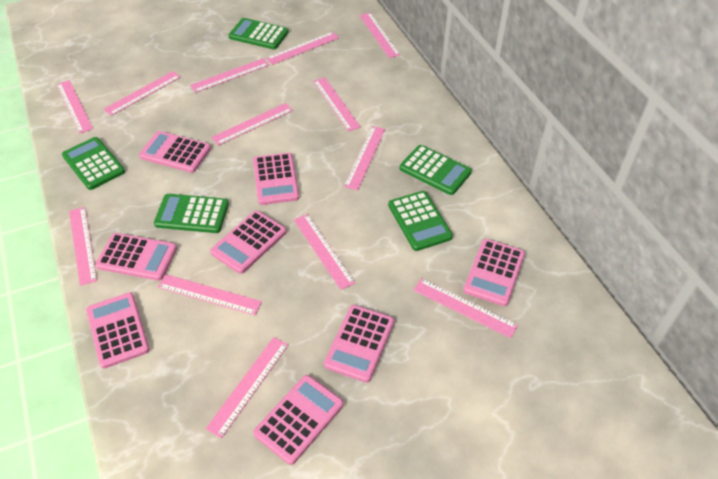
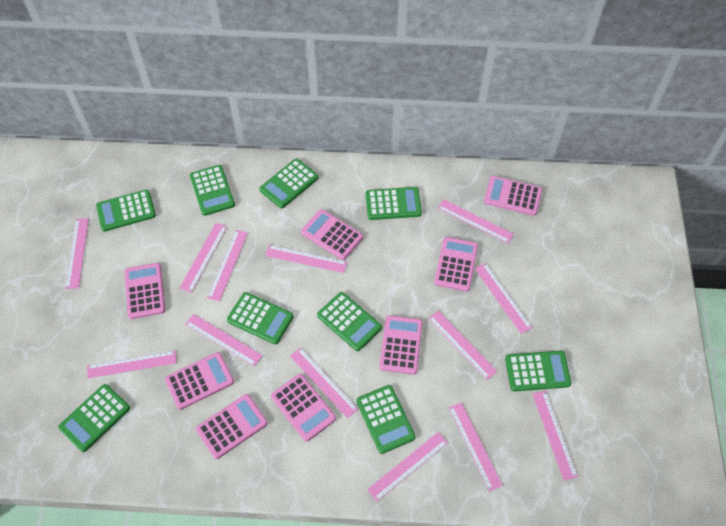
green calculator: 5 -> 9

